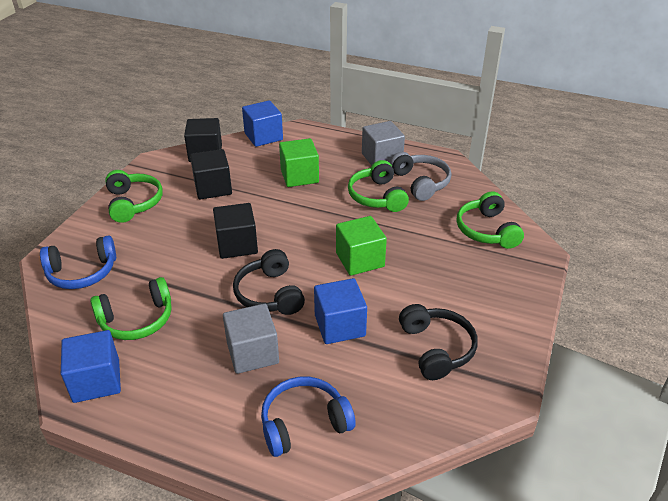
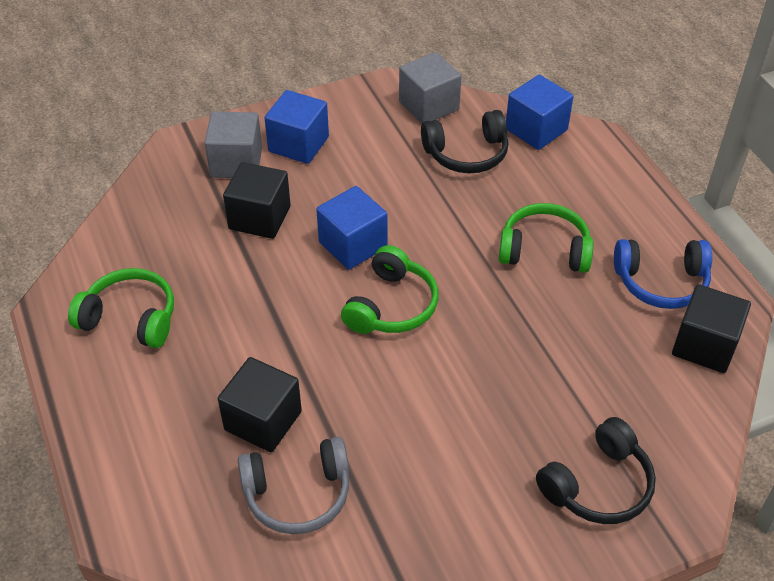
blue headphones: 2 -> 1
green cube: 2 -> 0
green headphones: 4 -> 3

